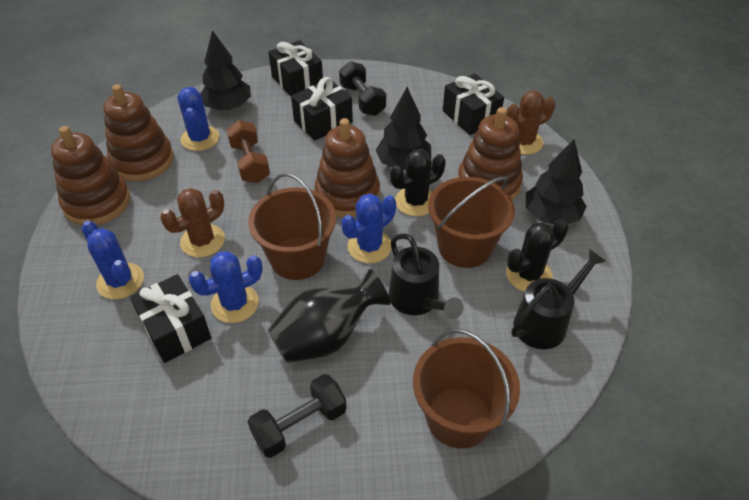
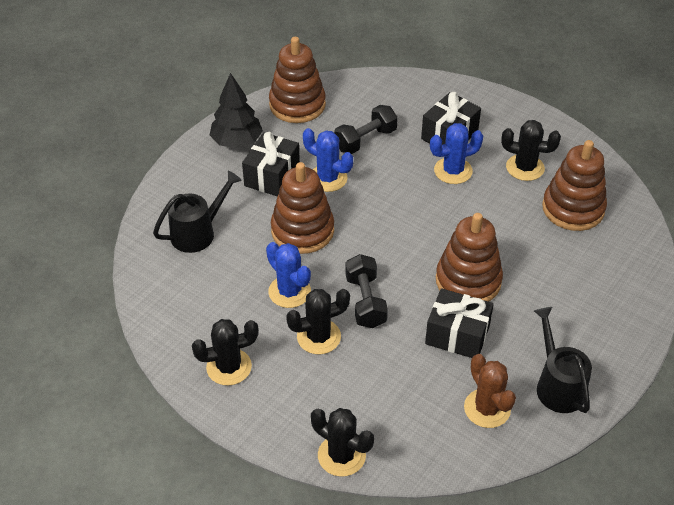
black cactus: 2 -> 4
black gift: 4 -> 3
black tree: 3 -> 1
black vase: 1 -> 0
blue cactus: 4 -> 3
brown bucket: 3 -> 0
brown cactus: 2 -> 1
brown dumbbell: 1 -> 0

